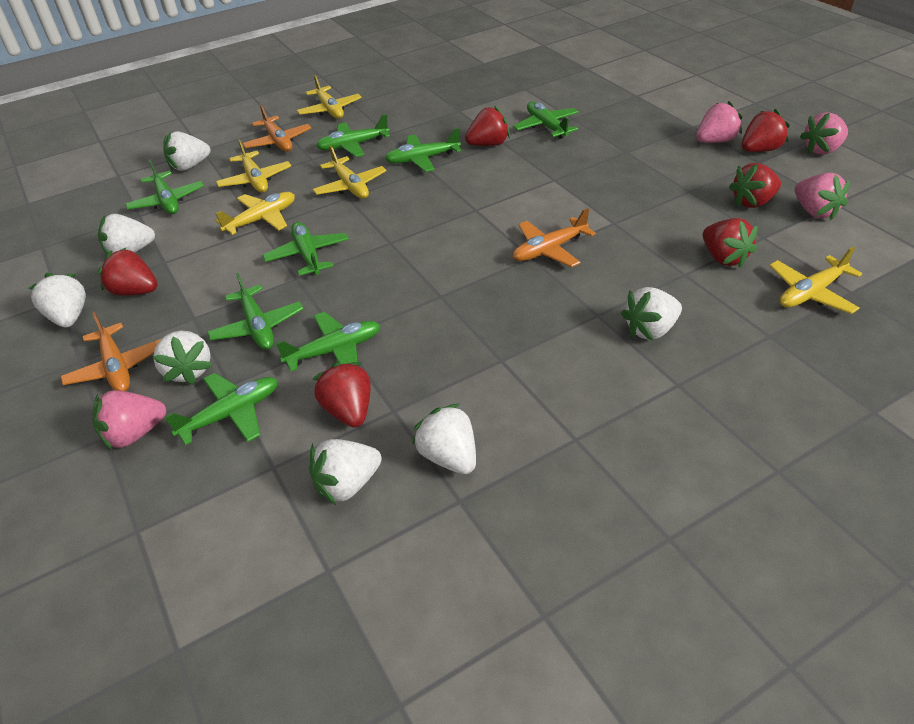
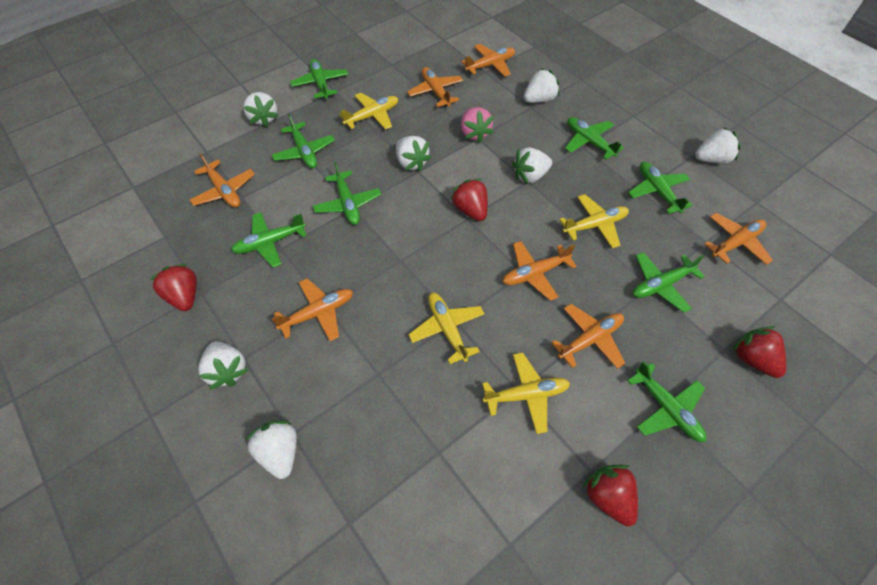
orange plane: 3 -> 7
pink strawberry: 4 -> 1
red strawberry: 6 -> 4
yellow plane: 5 -> 4

